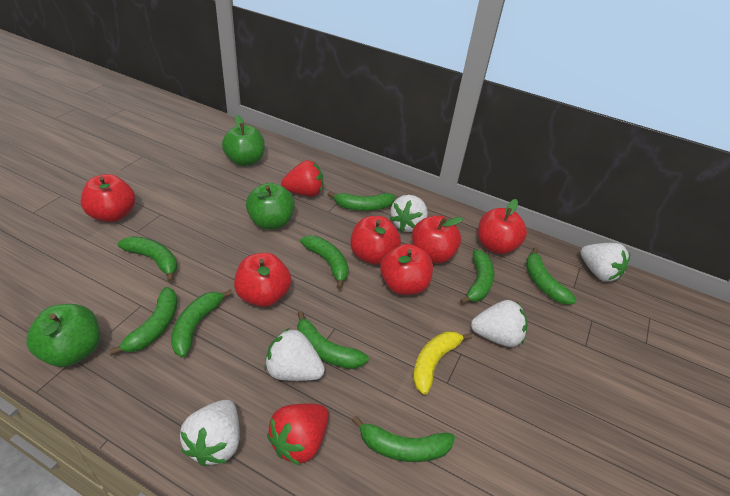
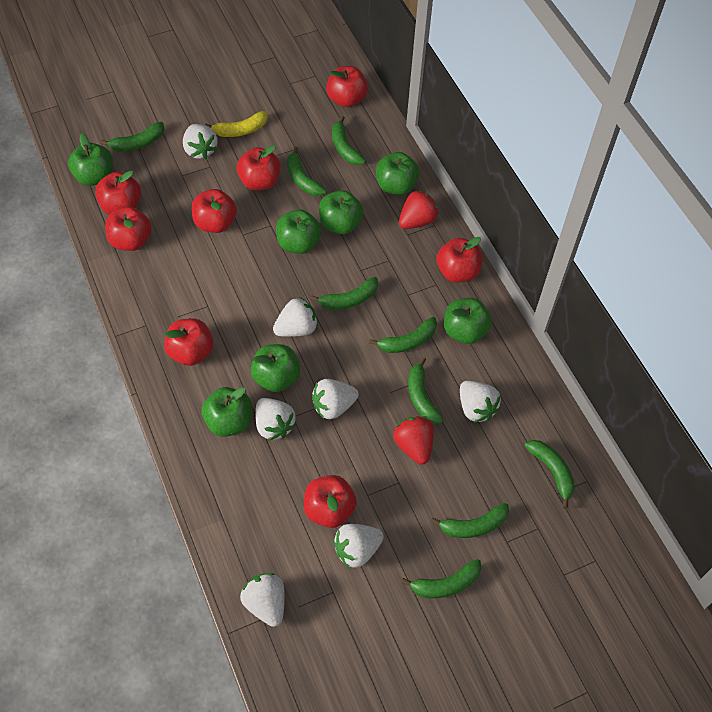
green apple: 3 -> 7
red apple: 6 -> 8
white strawberry: 5 -> 7

